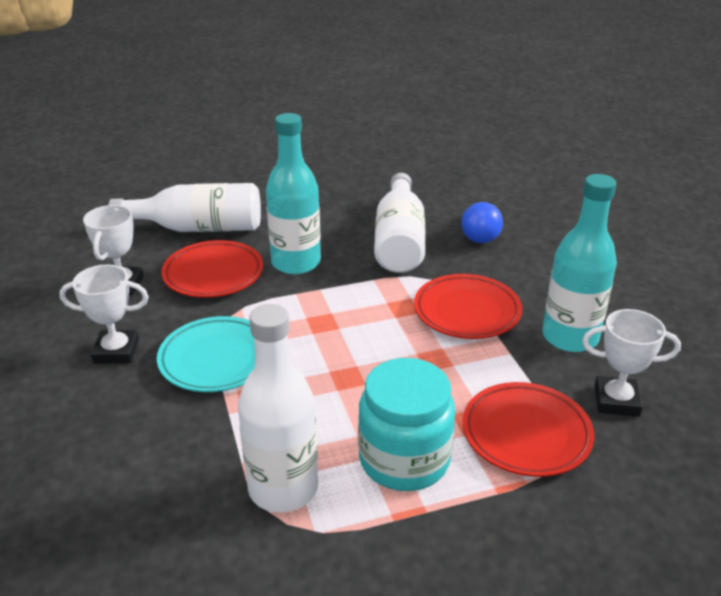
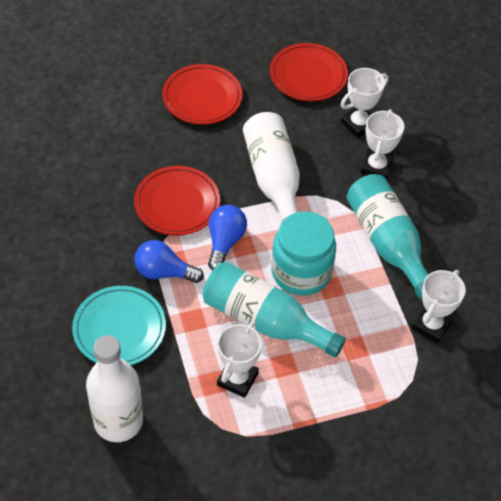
blue light bulb: 1 -> 2
white bottle: 3 -> 2
white trophy: 3 -> 4

